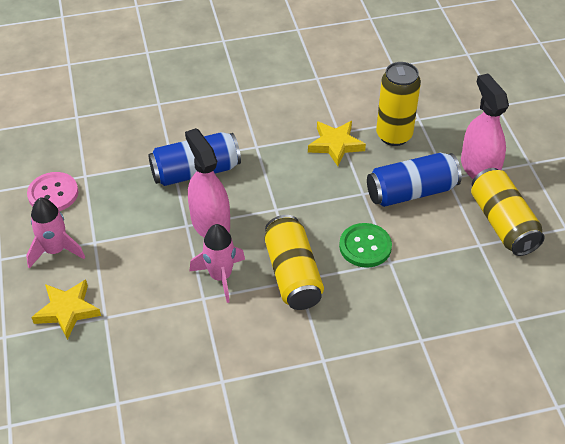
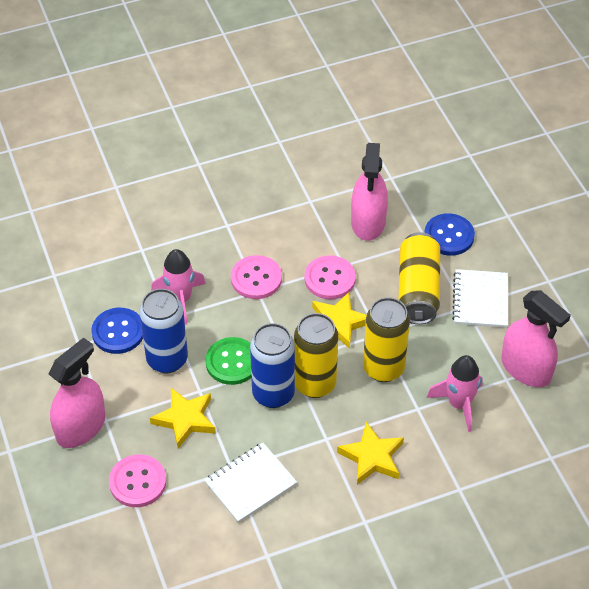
blue button: 0 -> 2
pink button: 1 -> 3
pink spray bottle: 2 -> 3
white notebook: 0 -> 2
yellow star: 2 -> 3

